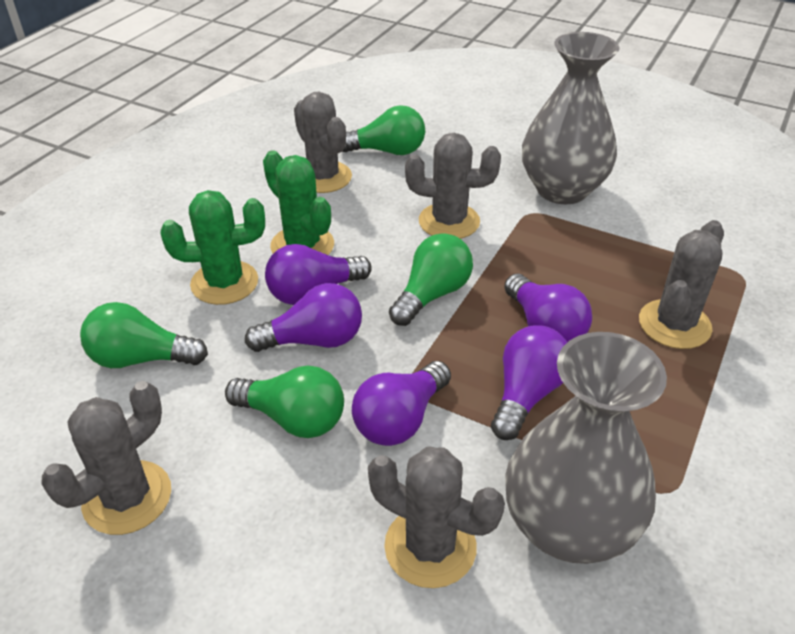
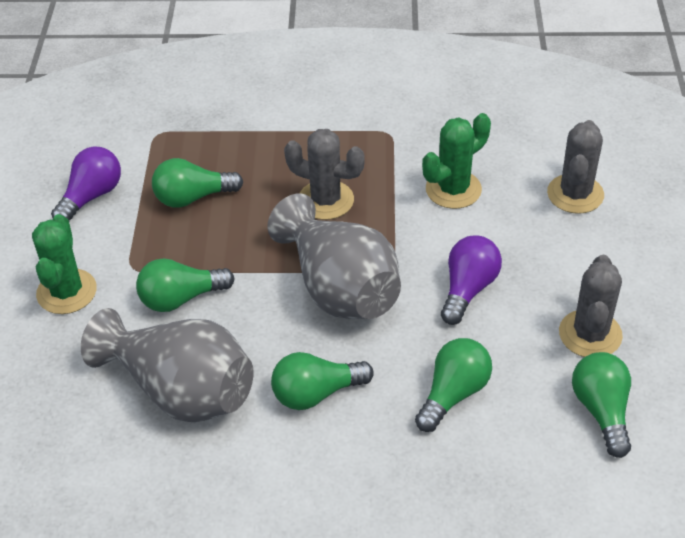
green light bulb: 4 -> 5
grey cactus: 5 -> 3
purple light bulb: 5 -> 2

